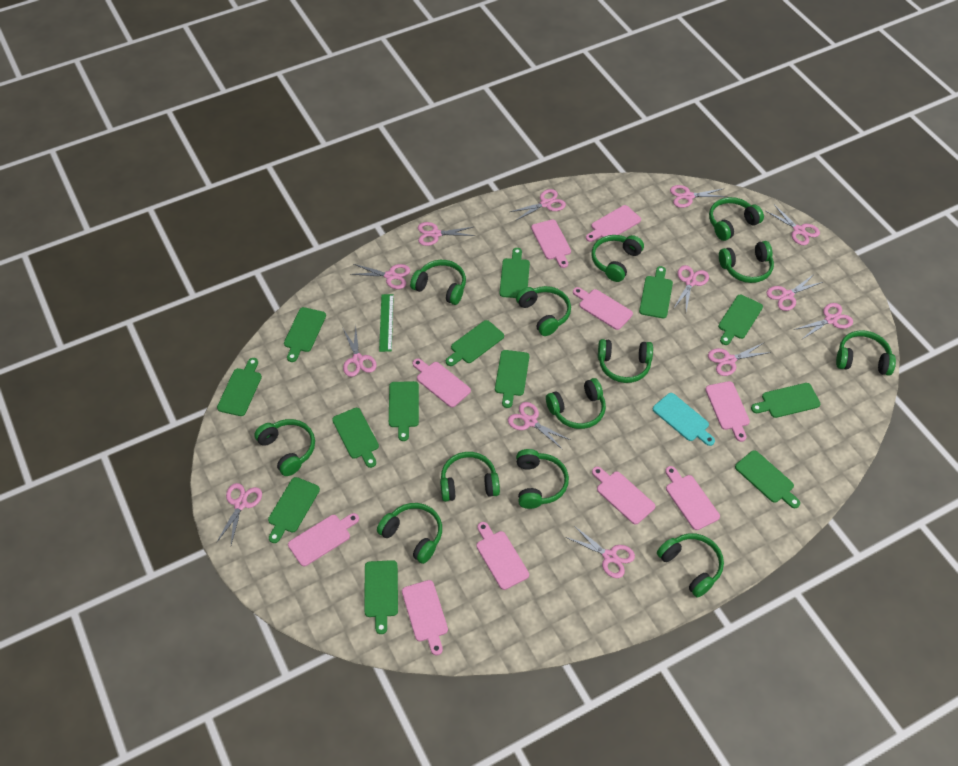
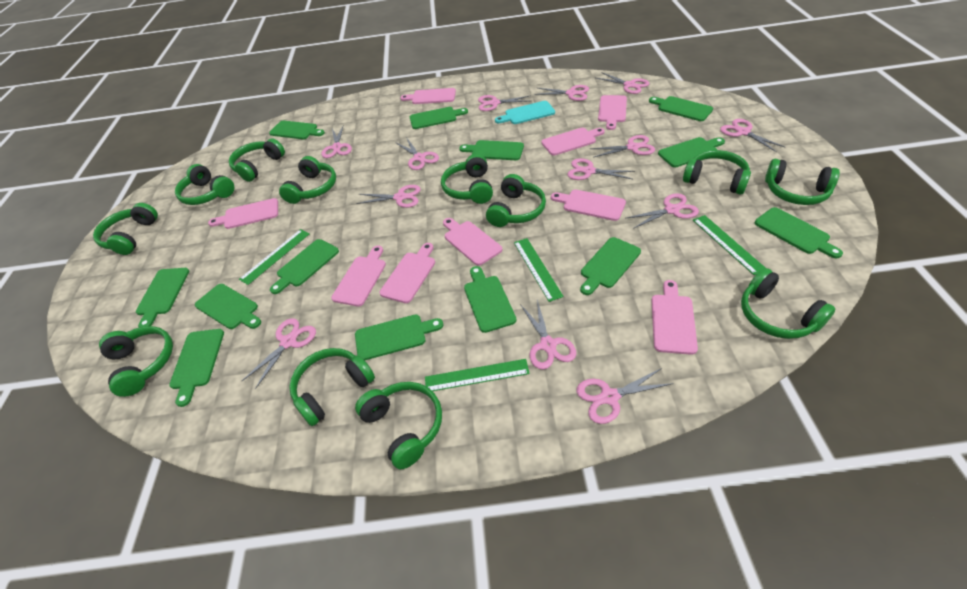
green headphones: 13 -> 12
green ruler: 1 -> 4
pink cutting board: 10 -> 9

